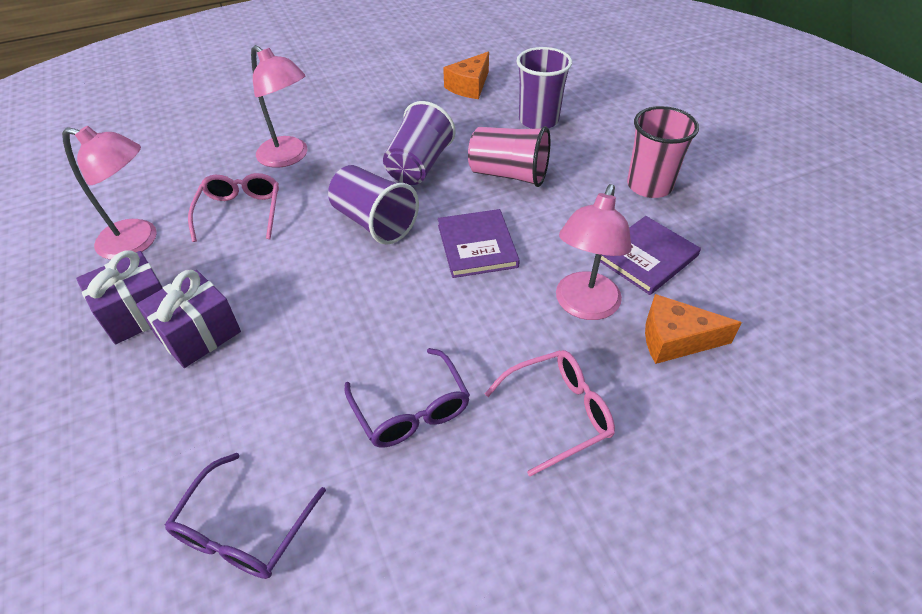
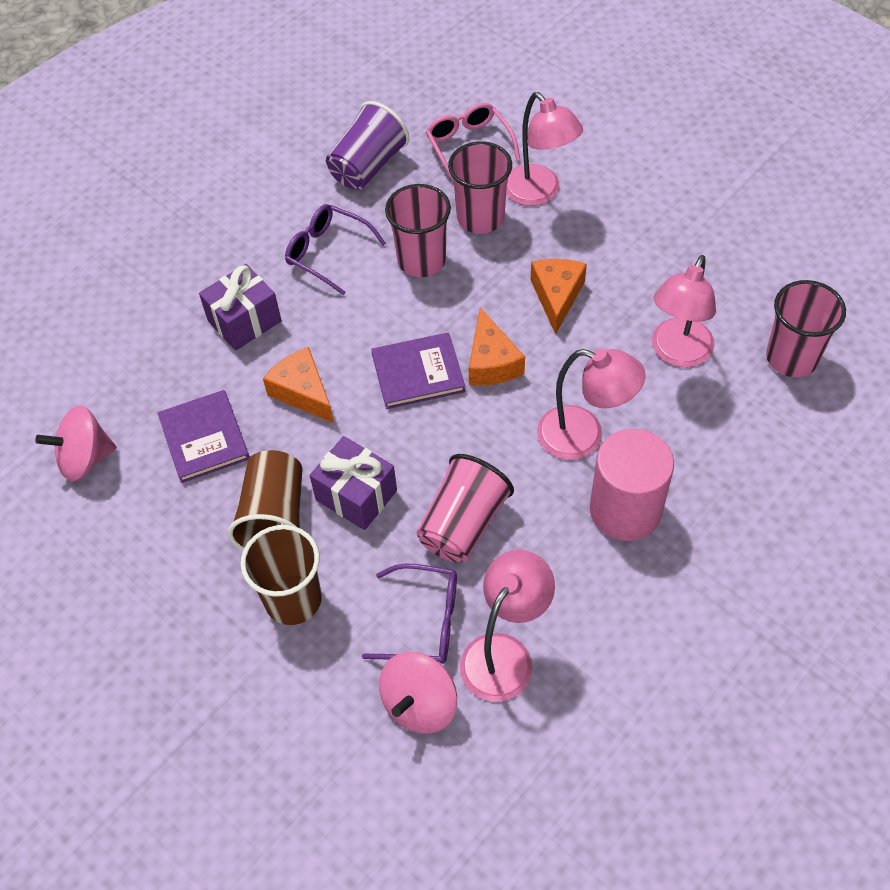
brown cup: 0 -> 2
orange cheese: 2 -> 3
pink cup: 2 -> 4
pink cylinder: 0 -> 1
pink glasses: 2 -> 1
pink lamp: 3 -> 4
pink spinning top: 0 -> 2
purple cup: 3 -> 1

